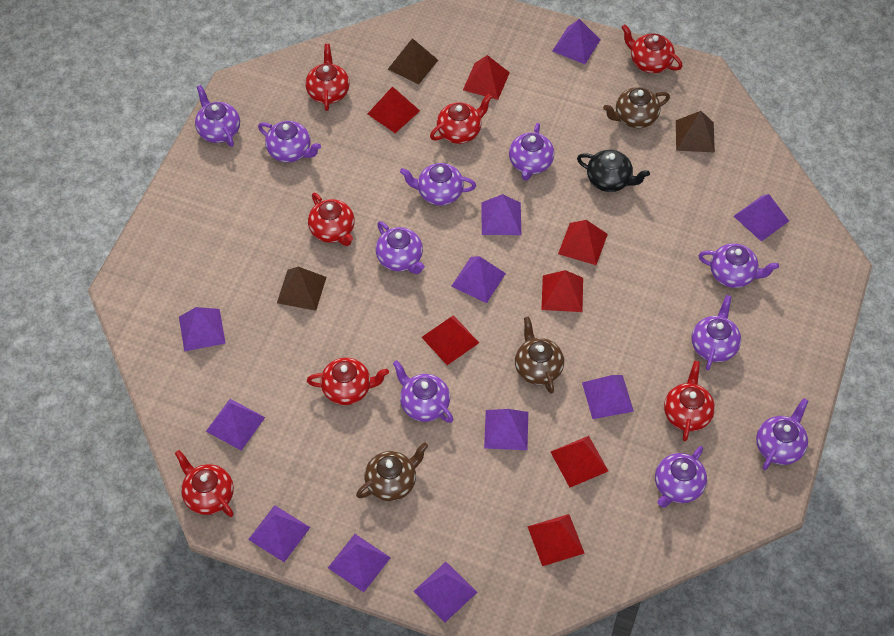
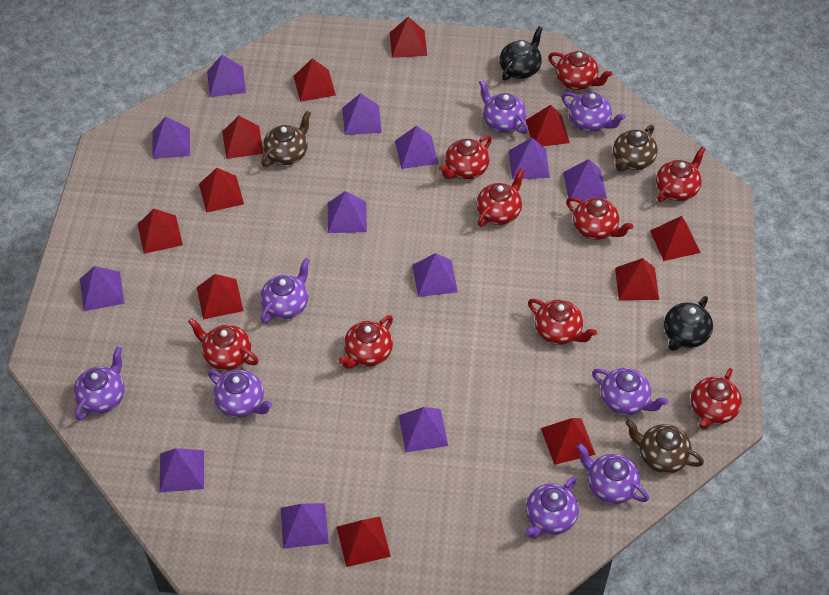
black teapot: 1 -> 2
brown pyramid: 3 -> 0
purple pyramid: 11 -> 12
purple teapot: 10 -> 8
red pyramid: 7 -> 11
red teapot: 7 -> 9

